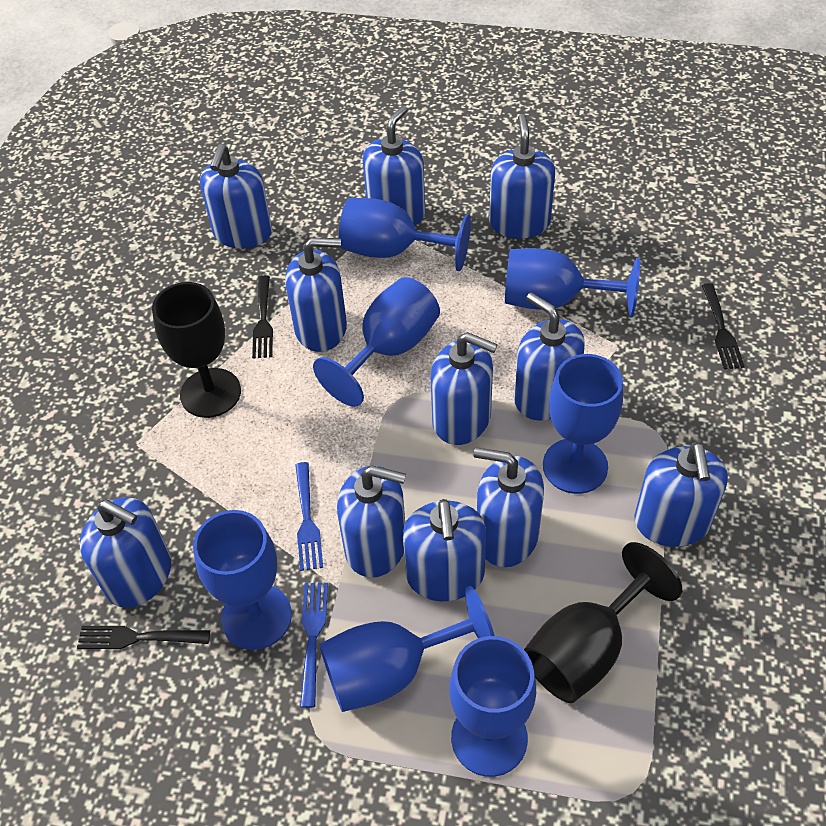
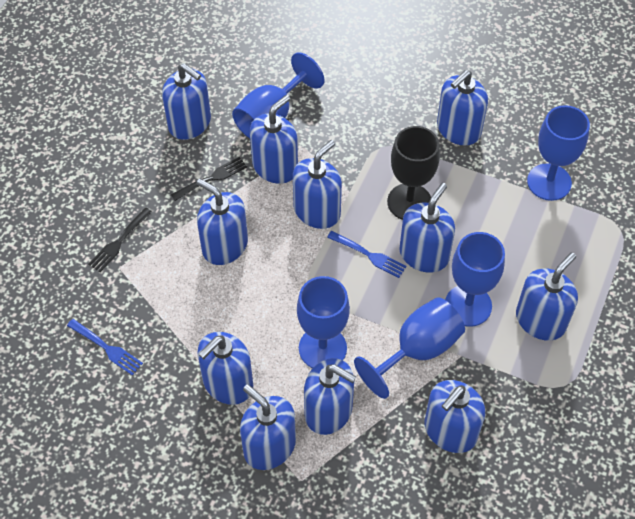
black fork: 3 -> 2
black goblet: 2 -> 1
blue goblet: 7 -> 5

